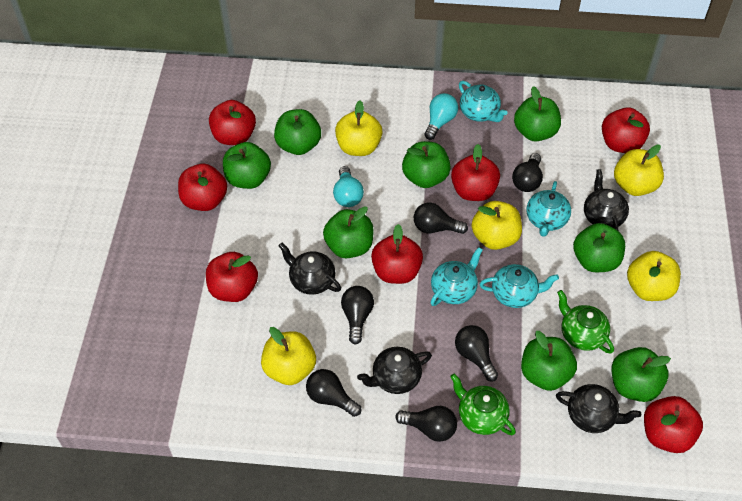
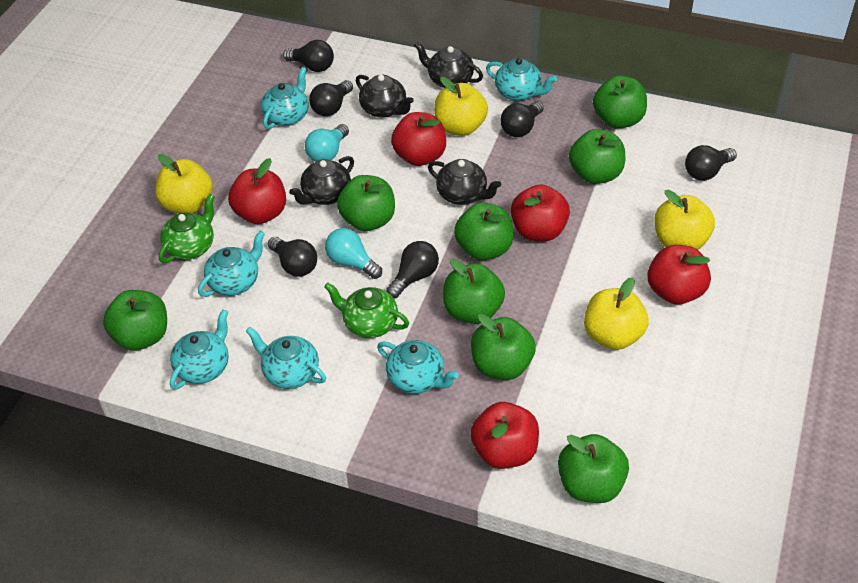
red apple: 7 -> 5
turquoise teapot: 4 -> 6
yellow apple: 5 -> 4

